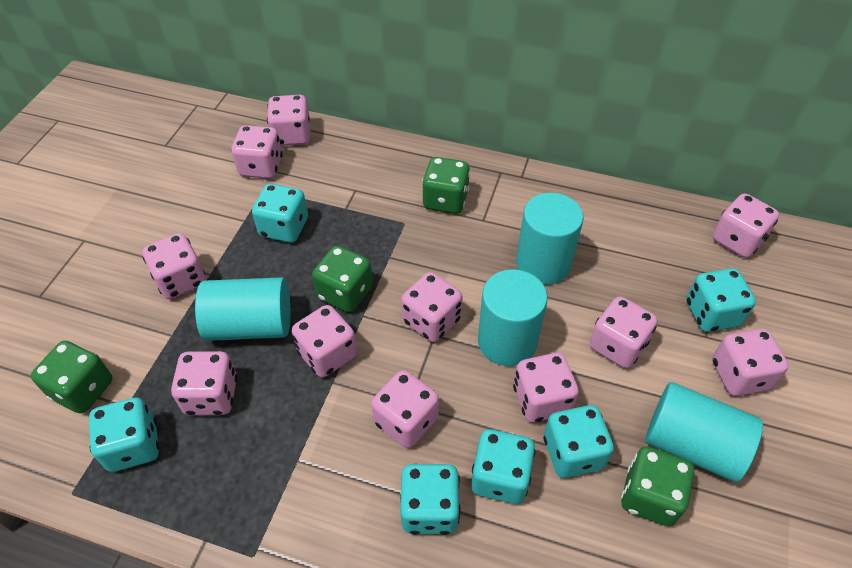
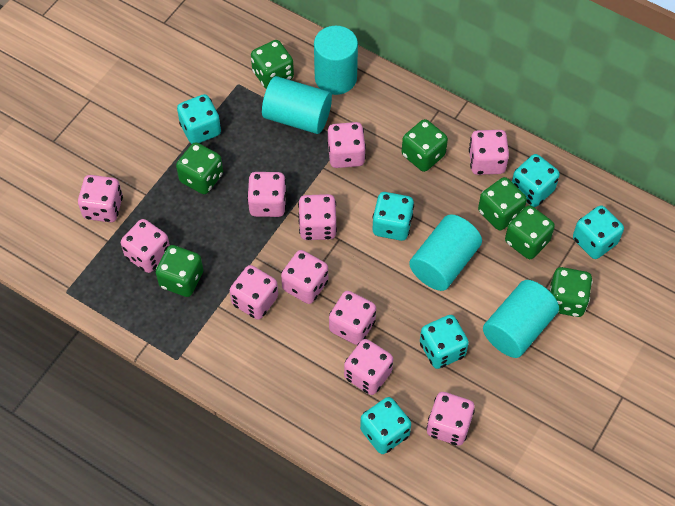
green dice: 4 -> 7

